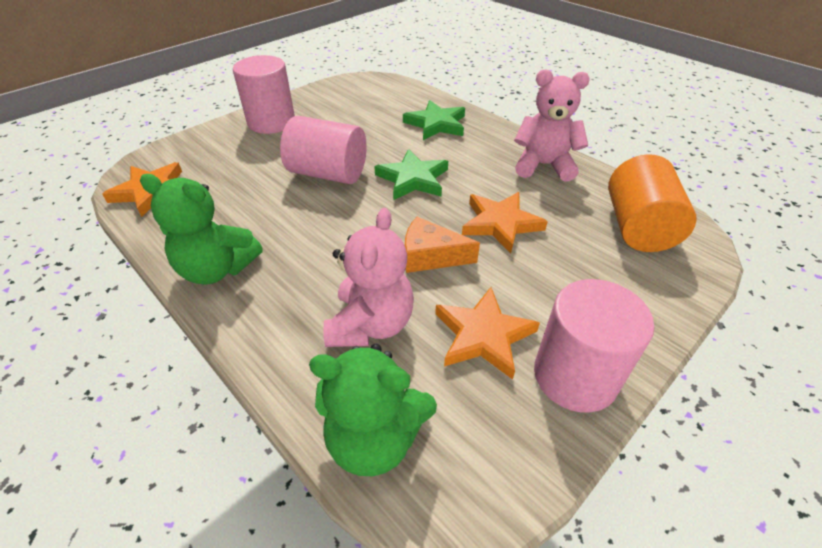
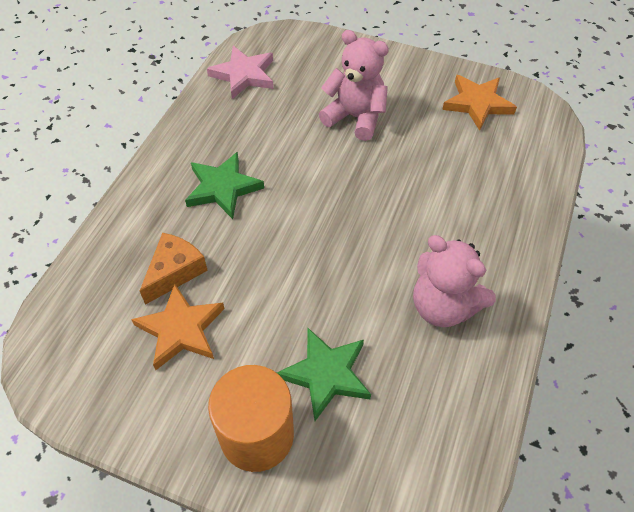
green teddy bear: 2 -> 0
orange star: 3 -> 2
pink cylinder: 3 -> 0
pink star: 0 -> 1

